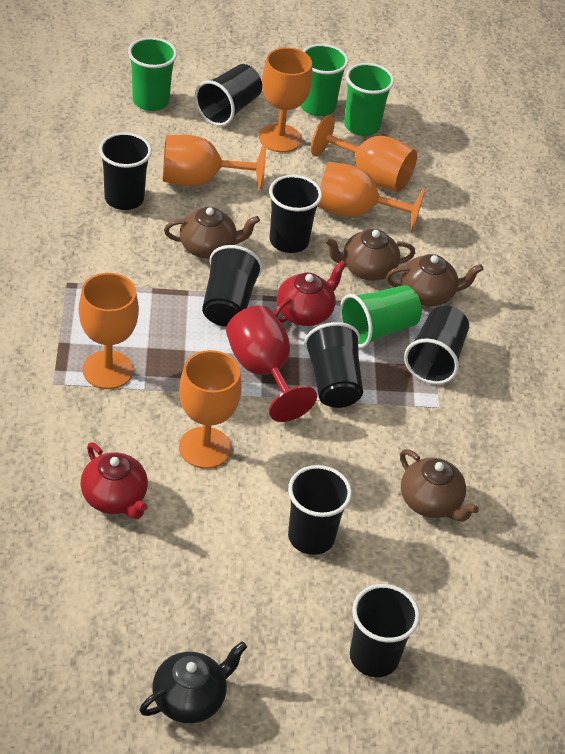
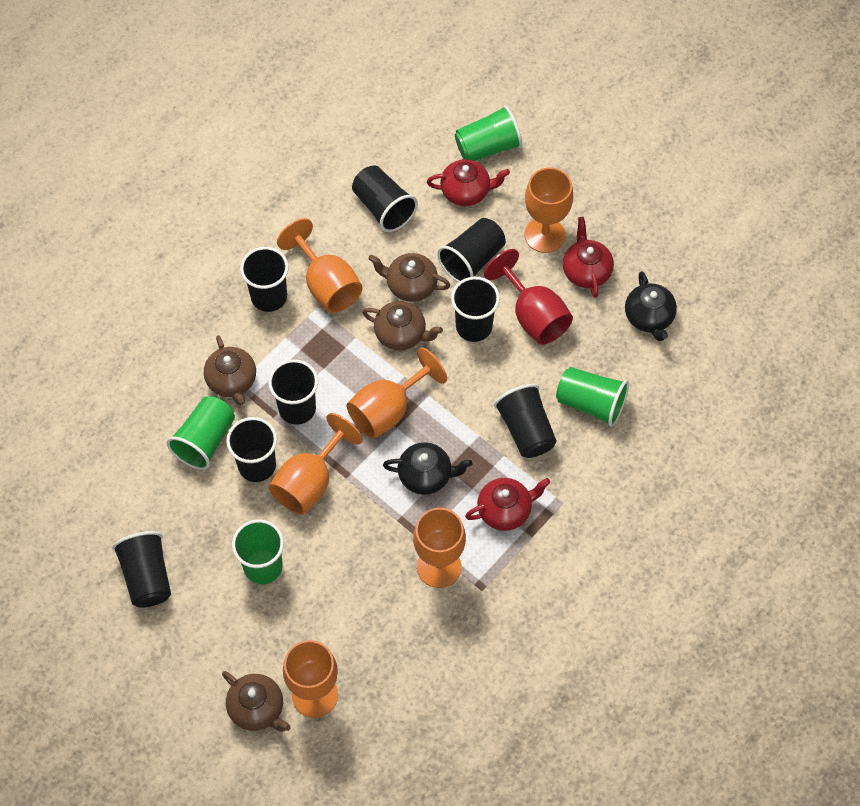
black teapot: 1 -> 2
red teapot: 2 -> 3

